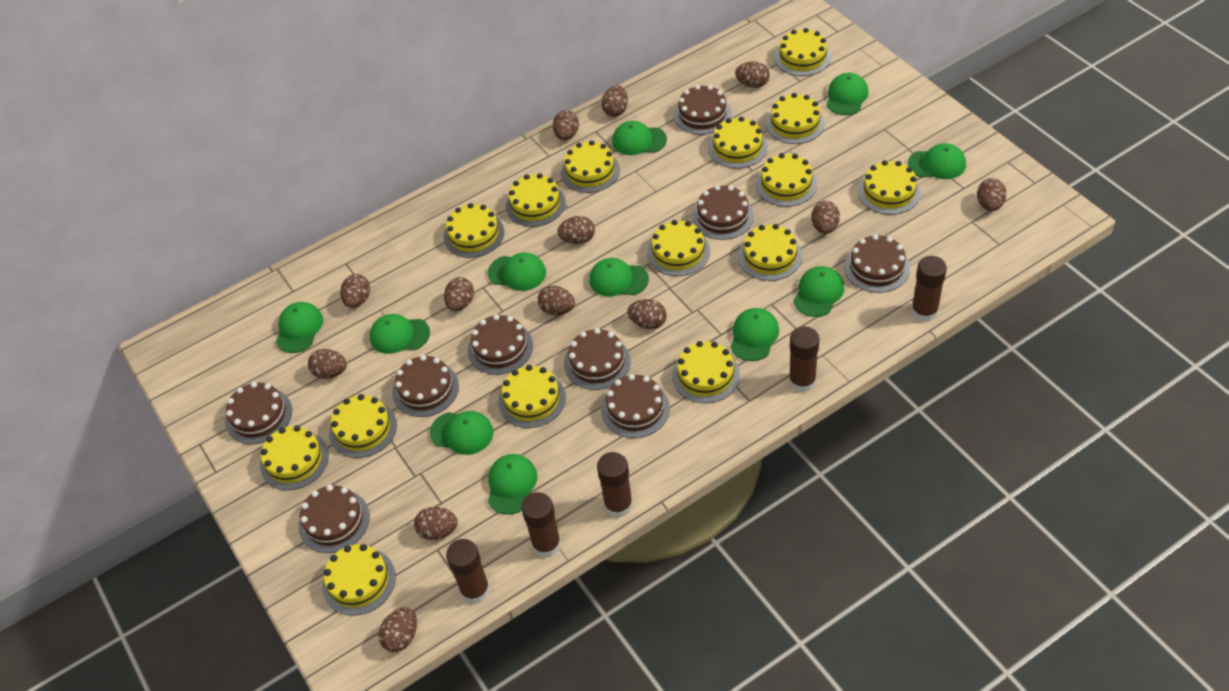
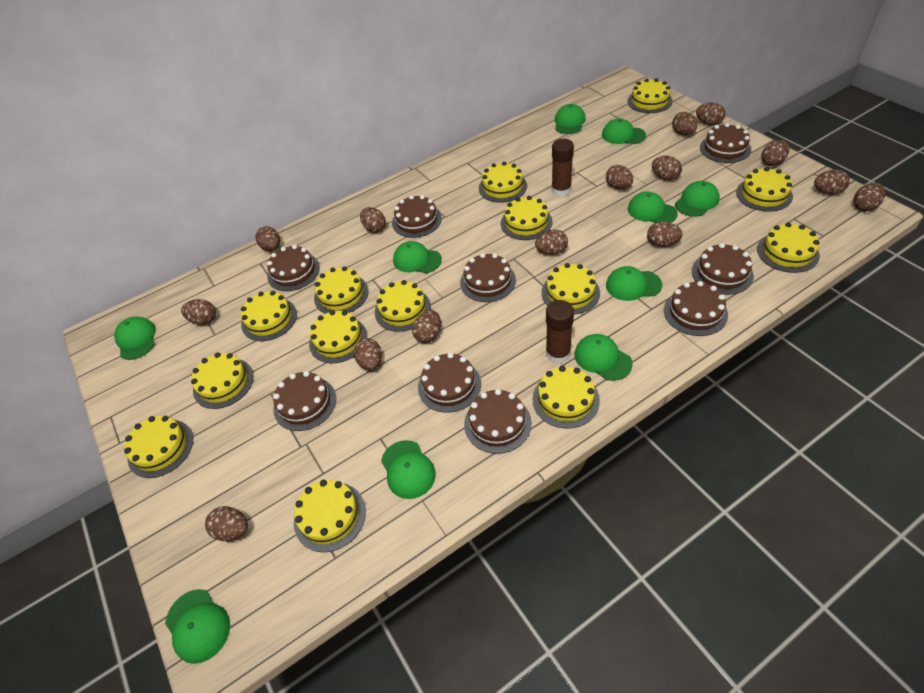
brown egg: 13 -> 15
brown glue stick: 5 -> 2
green cap: 11 -> 10
yellow cake: 15 -> 14

